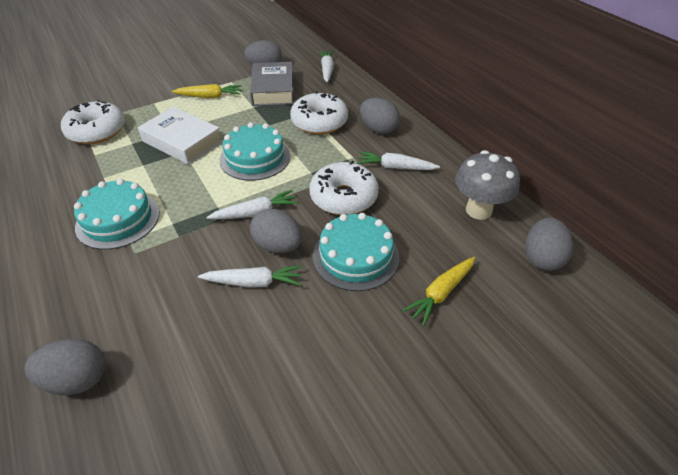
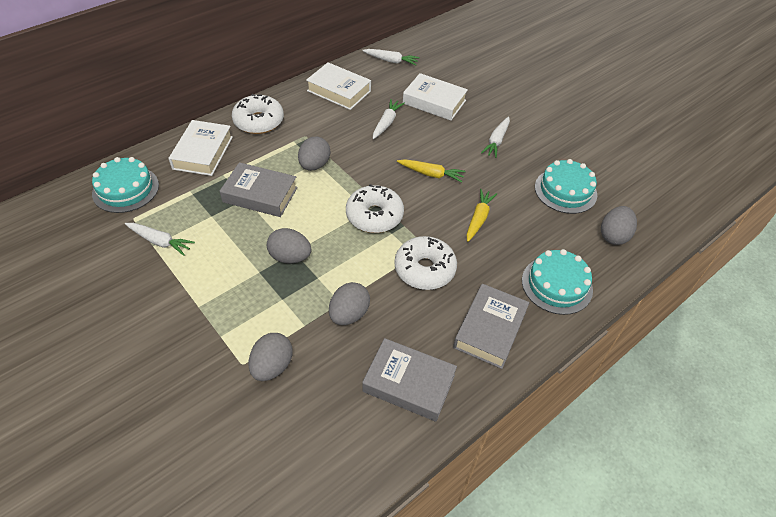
grey book: 1 -> 3
grey mushroom: 1 -> 0
white book: 1 -> 3

